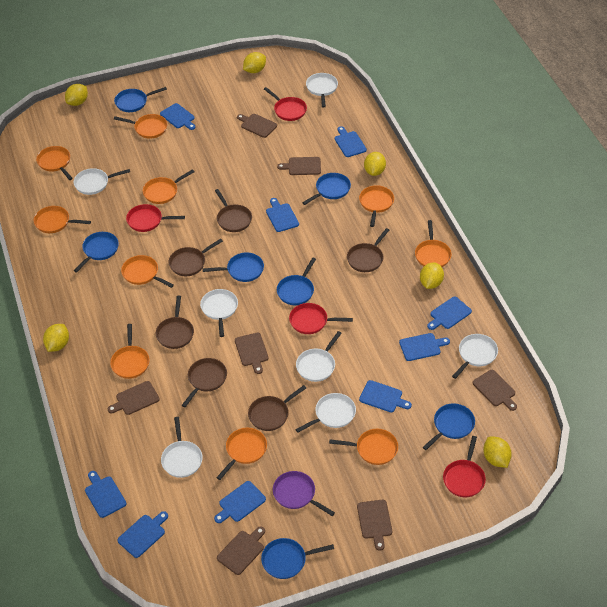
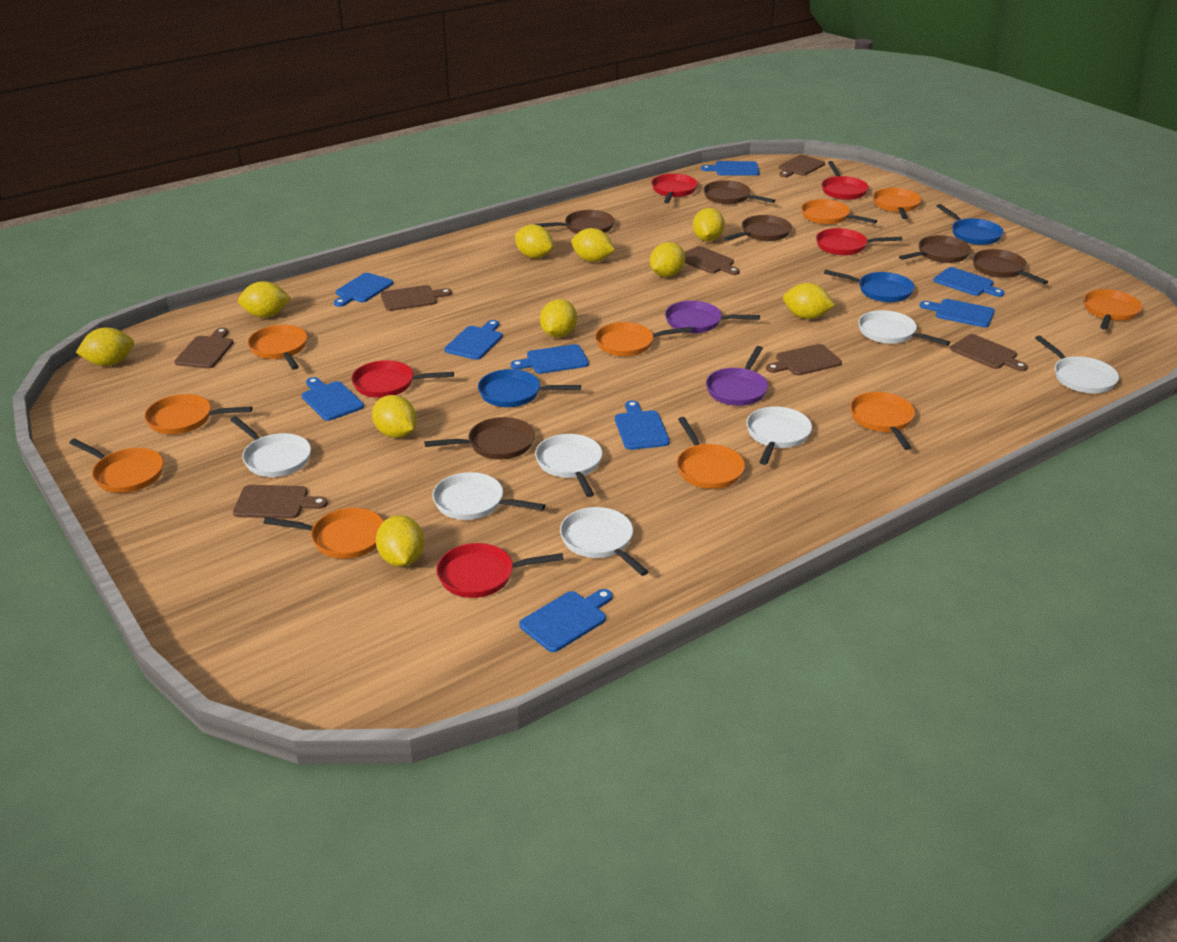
blue pan: 7 -> 3
purple pan: 1 -> 2
red pan: 4 -> 5
yellow lemon: 6 -> 10

